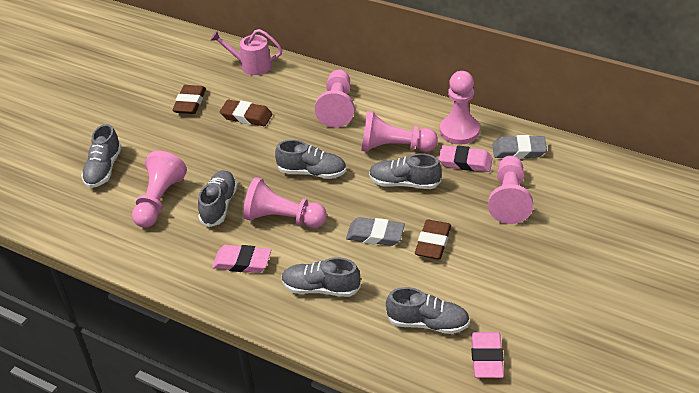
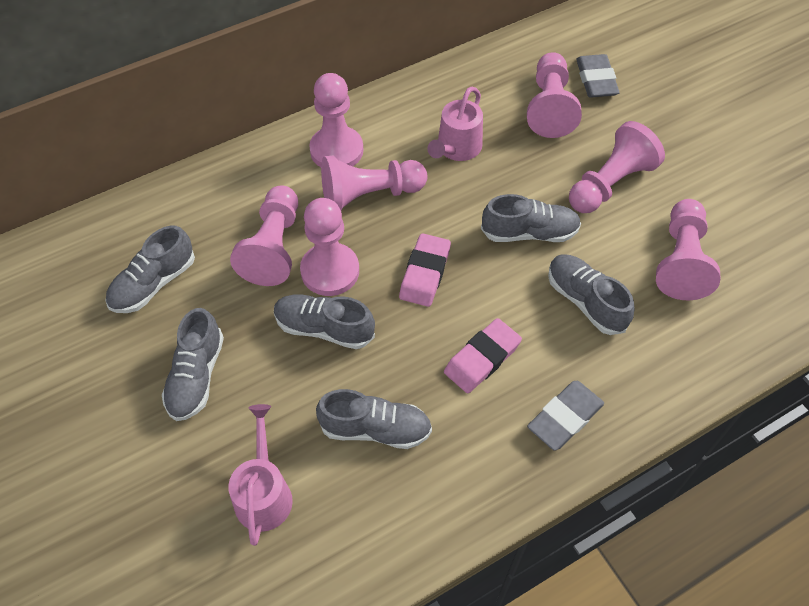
brown eraser: 3 -> 0
pink eraser: 3 -> 2
pink pawn: 6 -> 7
pink watering can: 1 -> 2

